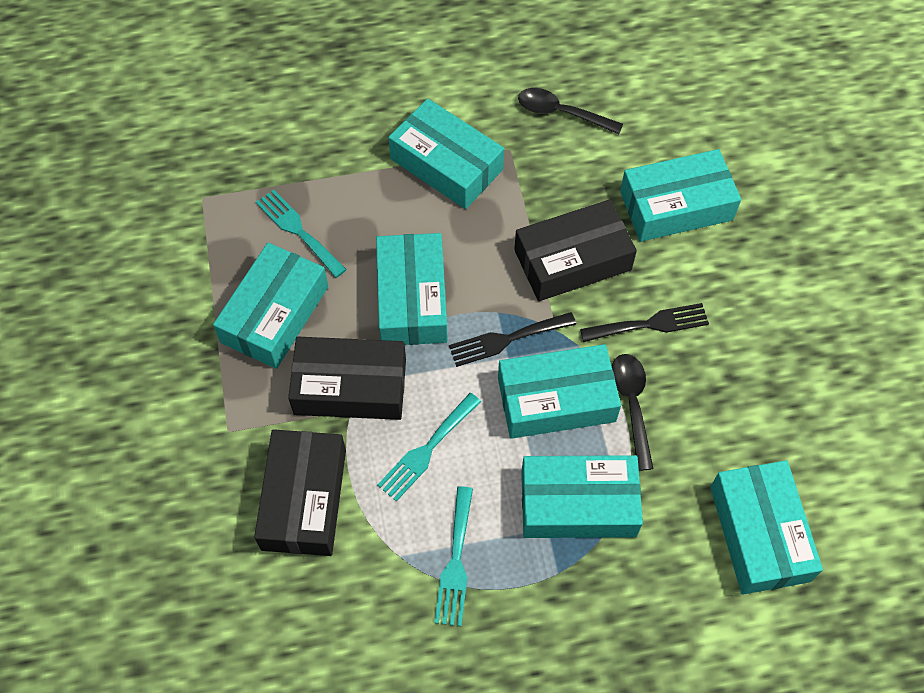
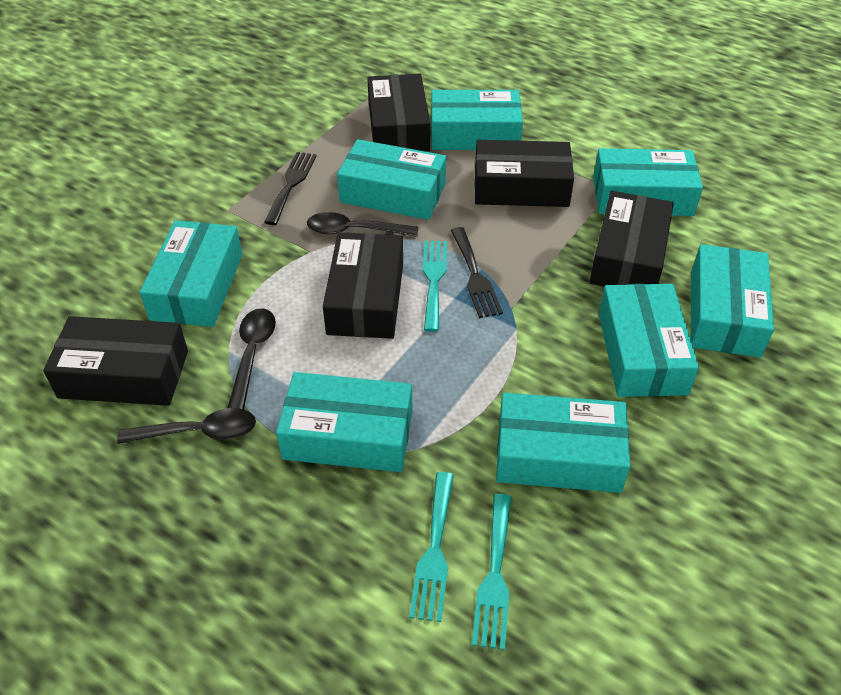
black box: 3 -> 5
black spoon: 2 -> 3
turquoise box: 7 -> 8

